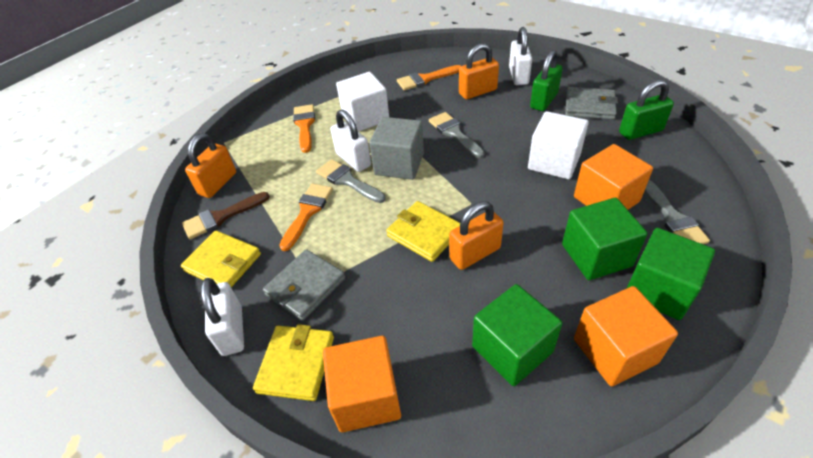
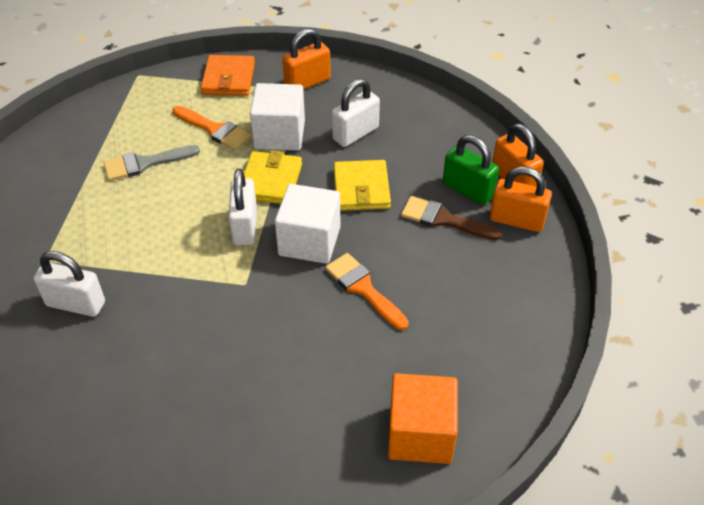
green cube: 3 -> 0
green padlock: 2 -> 1
grey brush: 3 -> 1
grey cube: 1 -> 0
grey wallet: 2 -> 0
orange brush: 3 -> 2
orange cube: 3 -> 1
orange wallet: 0 -> 1
yellow wallet: 3 -> 2

